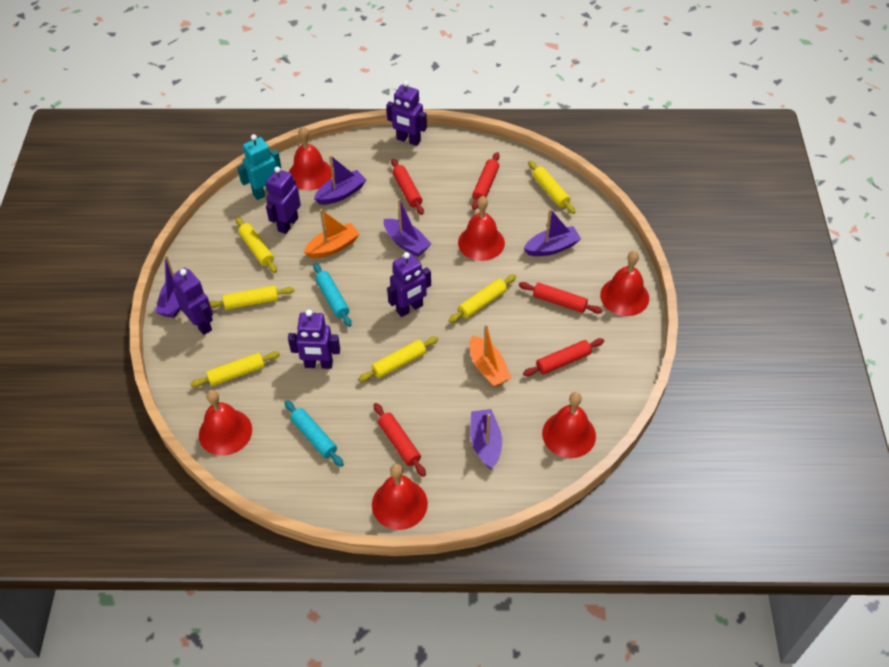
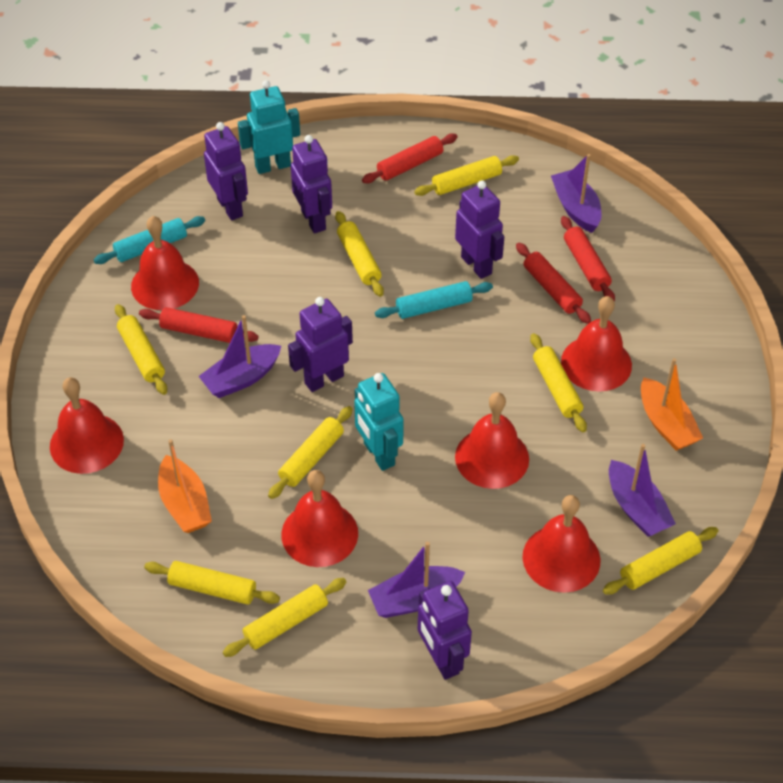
purple boat: 5 -> 4
red rolling pin: 5 -> 4
turquoise robot: 1 -> 2
yellow rolling pin: 6 -> 8

